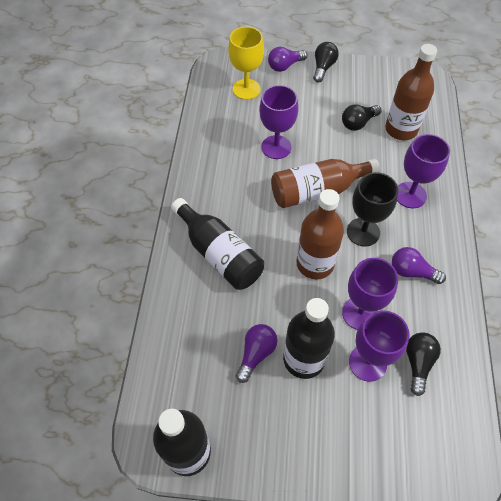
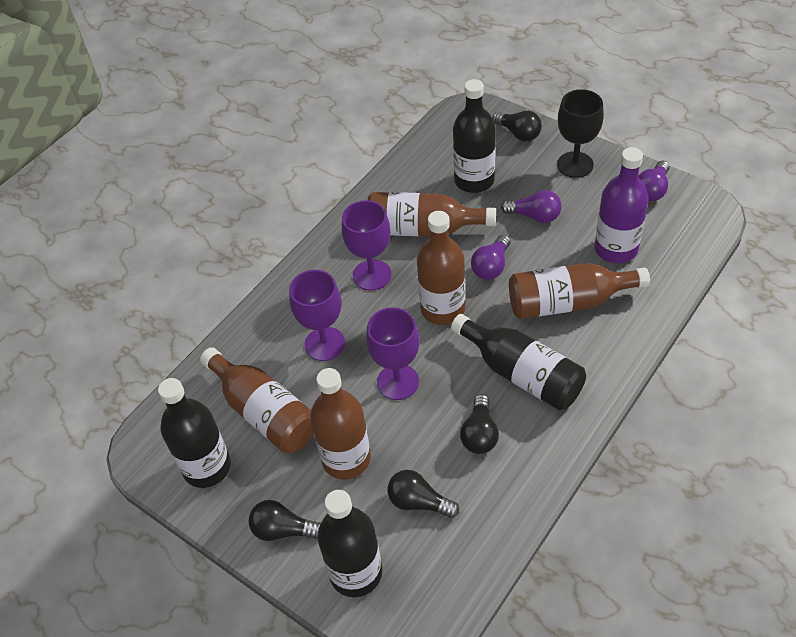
black bottle: 3 -> 4
black light bulb: 3 -> 4
brown bottle: 3 -> 5
purple bottle: 0 -> 1
purple goblet: 4 -> 3
yellow goblet: 1 -> 0

